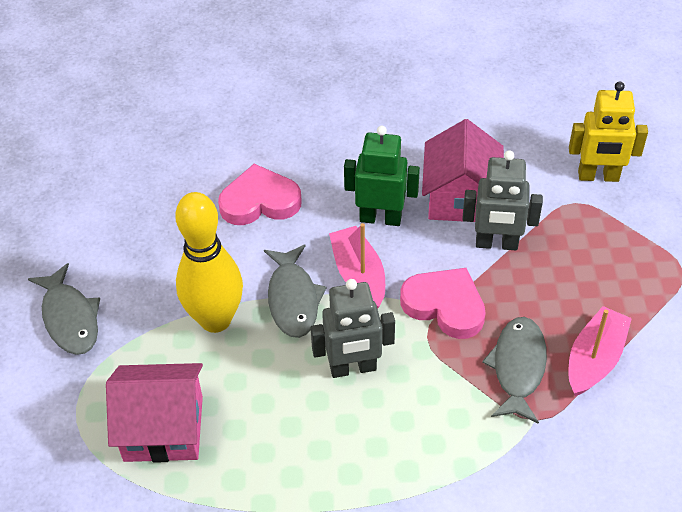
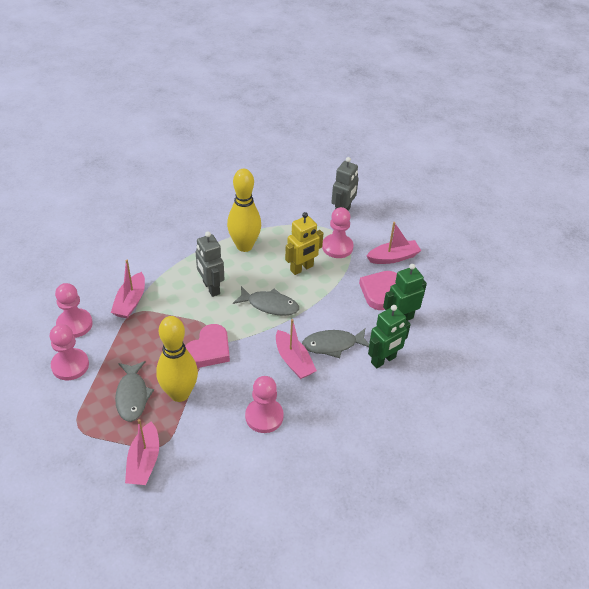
green robot: 1 -> 2
pink boat: 2 -> 4
pink house: 2 -> 0
pink pawn: 0 -> 4
yellow bowling pin: 1 -> 2

